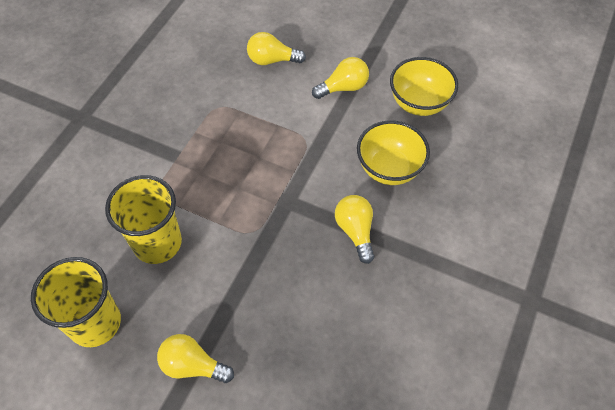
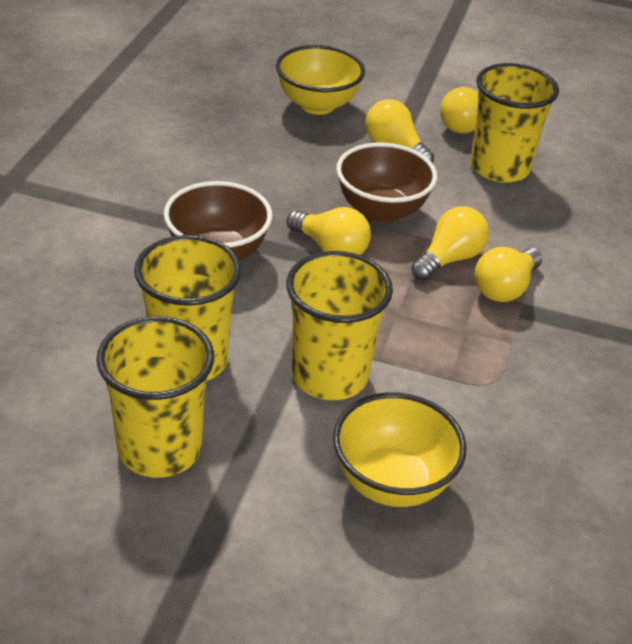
brown bowl: 0 -> 2
yellow cup: 2 -> 4
yellow light bulb: 4 -> 5

